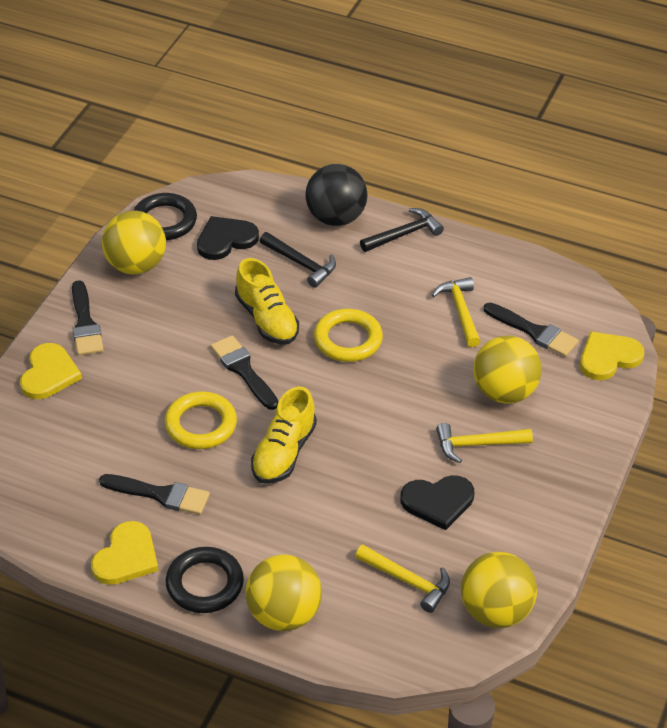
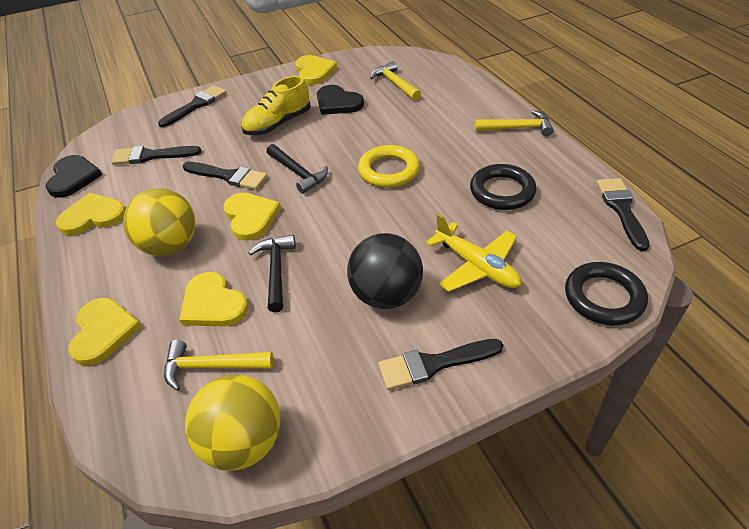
black brush: 4 -> 5
yellow ball: 4 -> 2
yellow heart: 3 -> 5
yellow plane: 0 -> 1
yellow ring: 2 -> 1
yellow shoe: 2 -> 1

